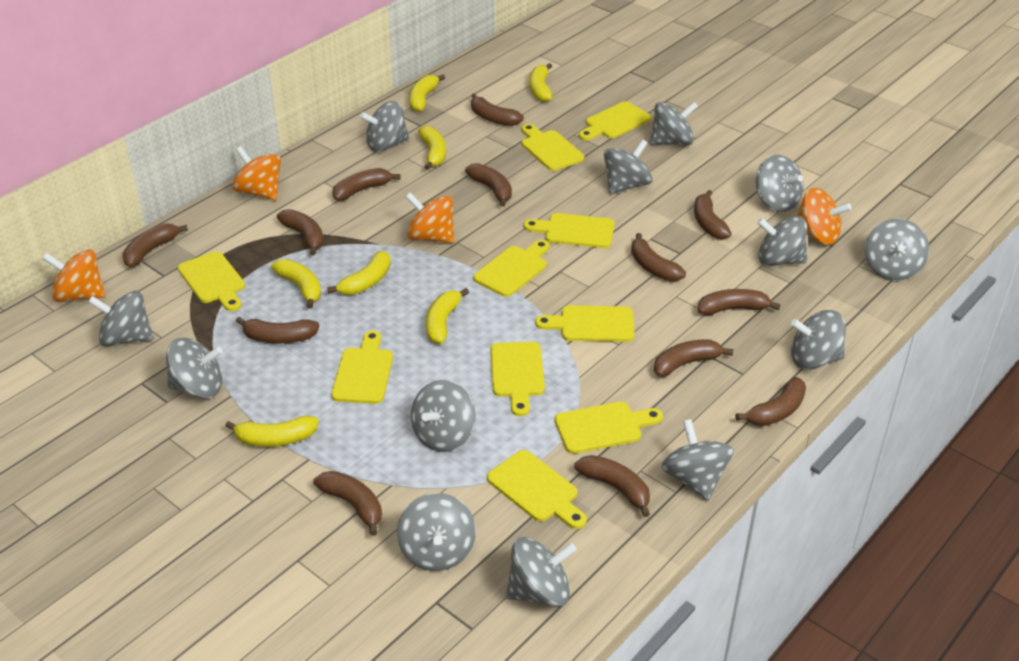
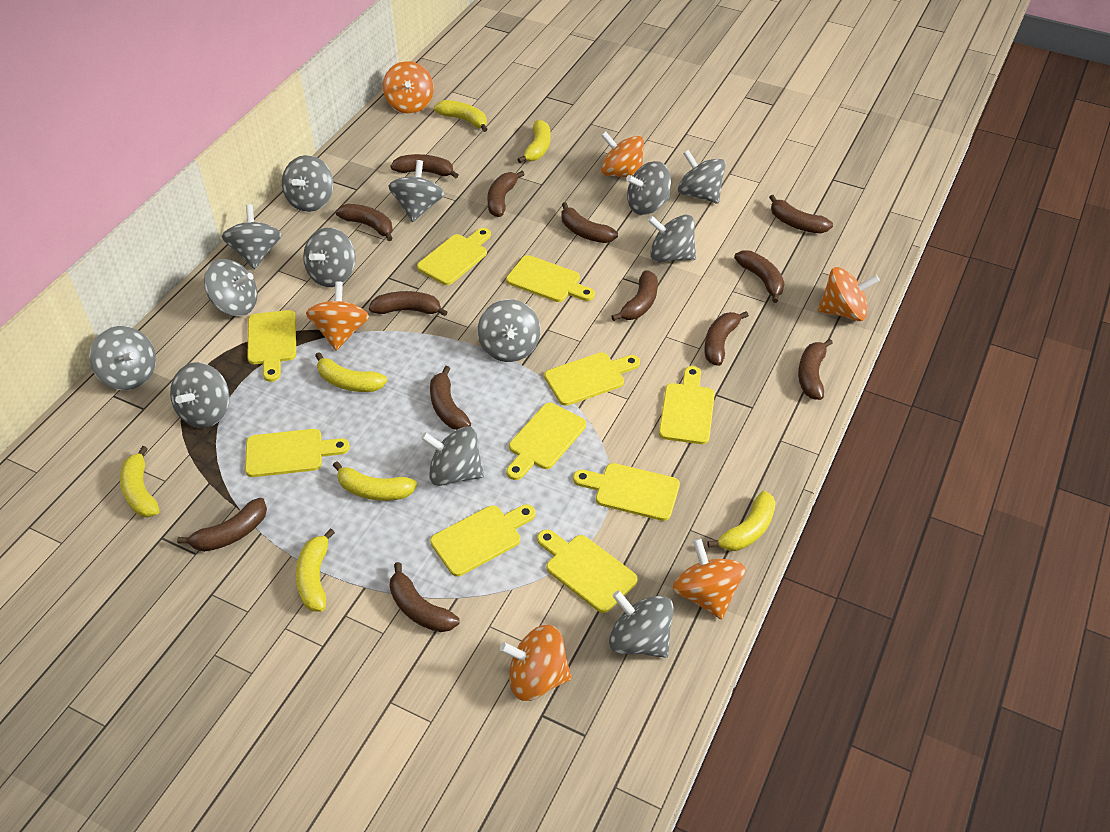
orange spinning top: 4 -> 6

